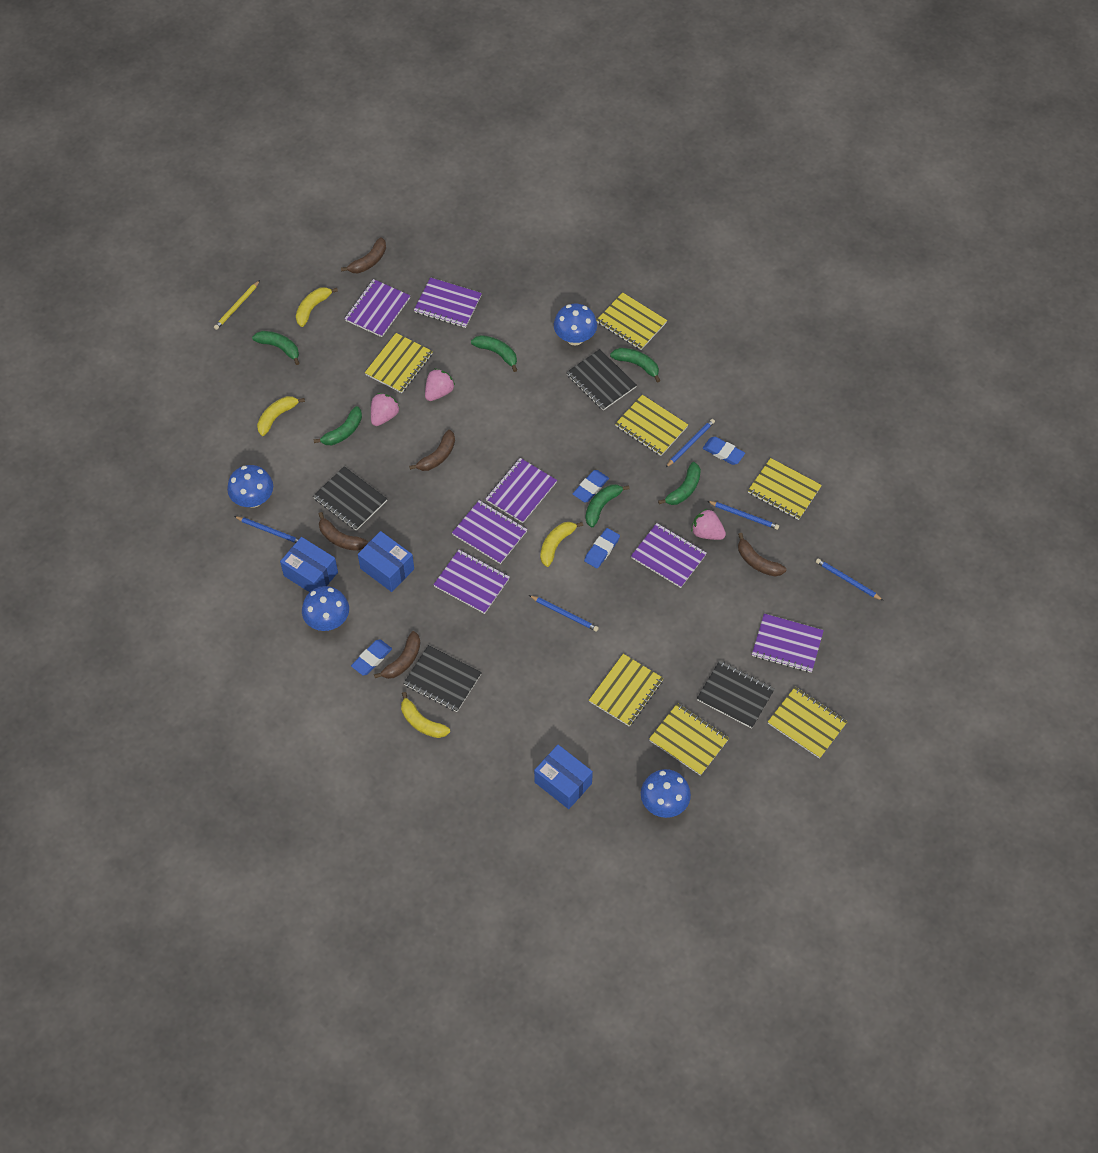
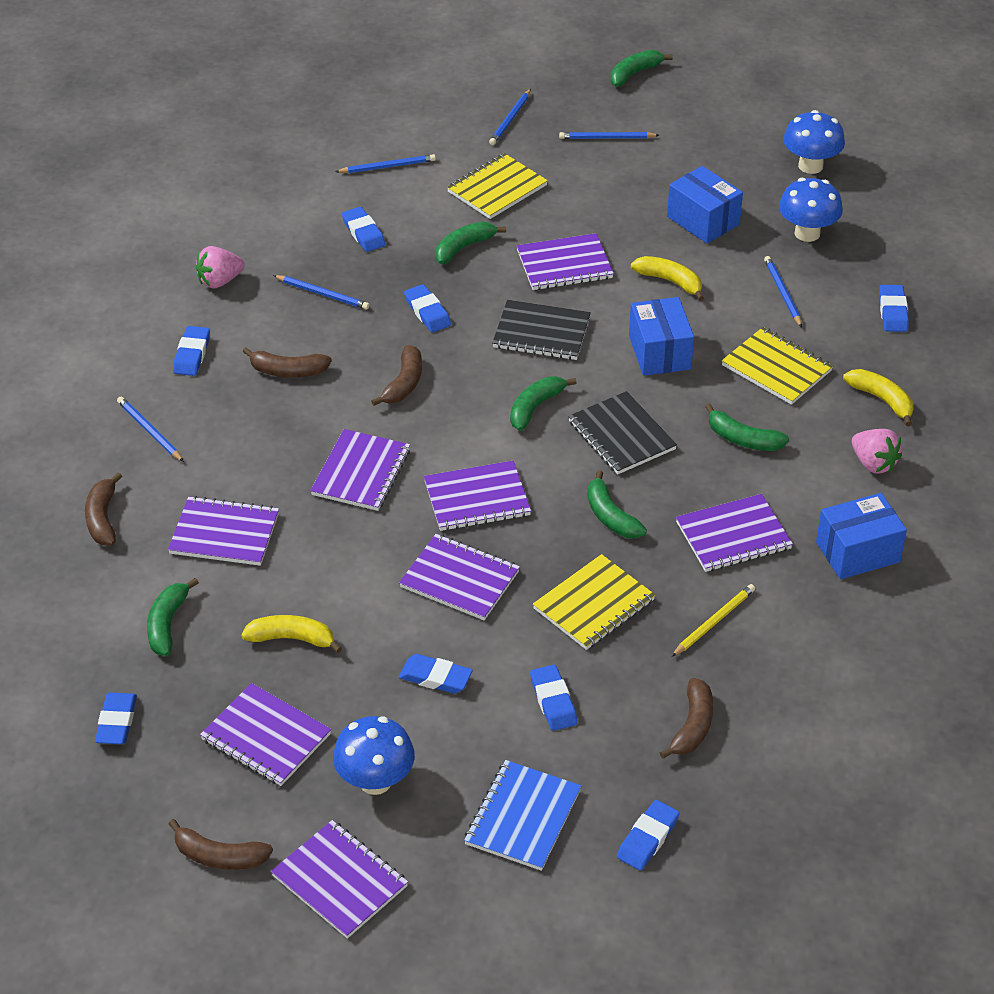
black notebook: 4 -> 2
blue eraser: 4 -> 8
blue mushroom: 4 -> 3
blue notebook: 0 -> 1
blue pencil: 5 -> 6
pink strawberry: 3 -> 2
purple notebook: 7 -> 8
yellow banana: 4 -> 3
yellow notebook: 7 -> 3

